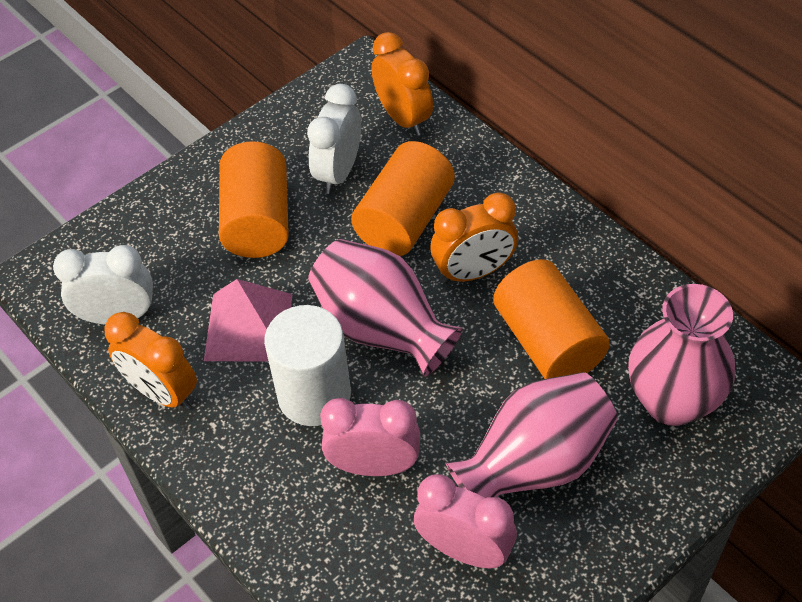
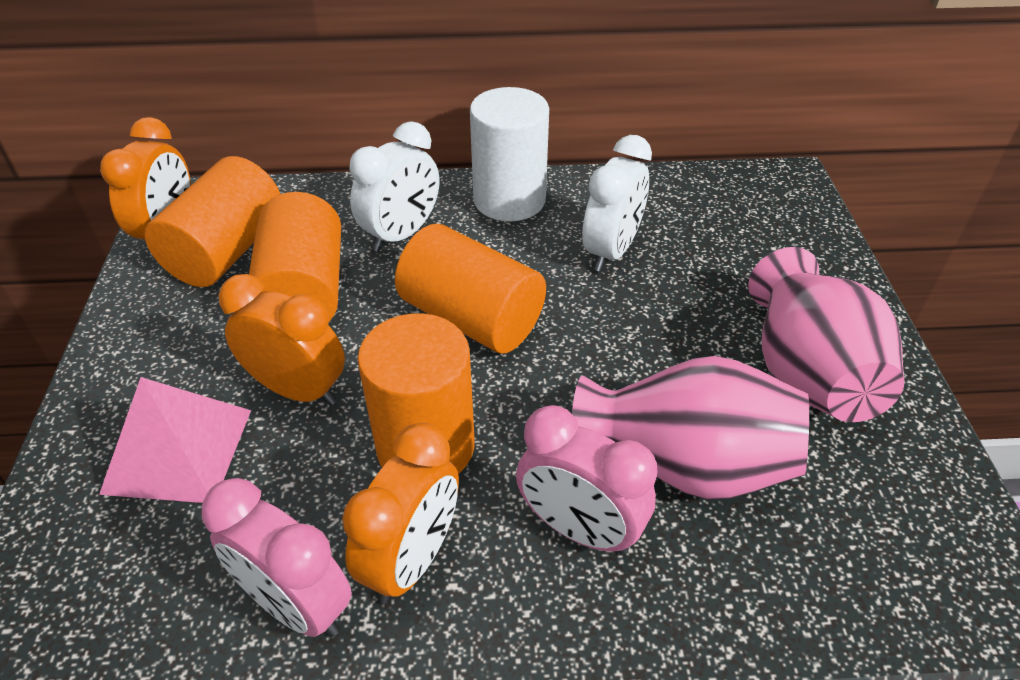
orange cylinder: 3 -> 4
pink vase: 3 -> 2

